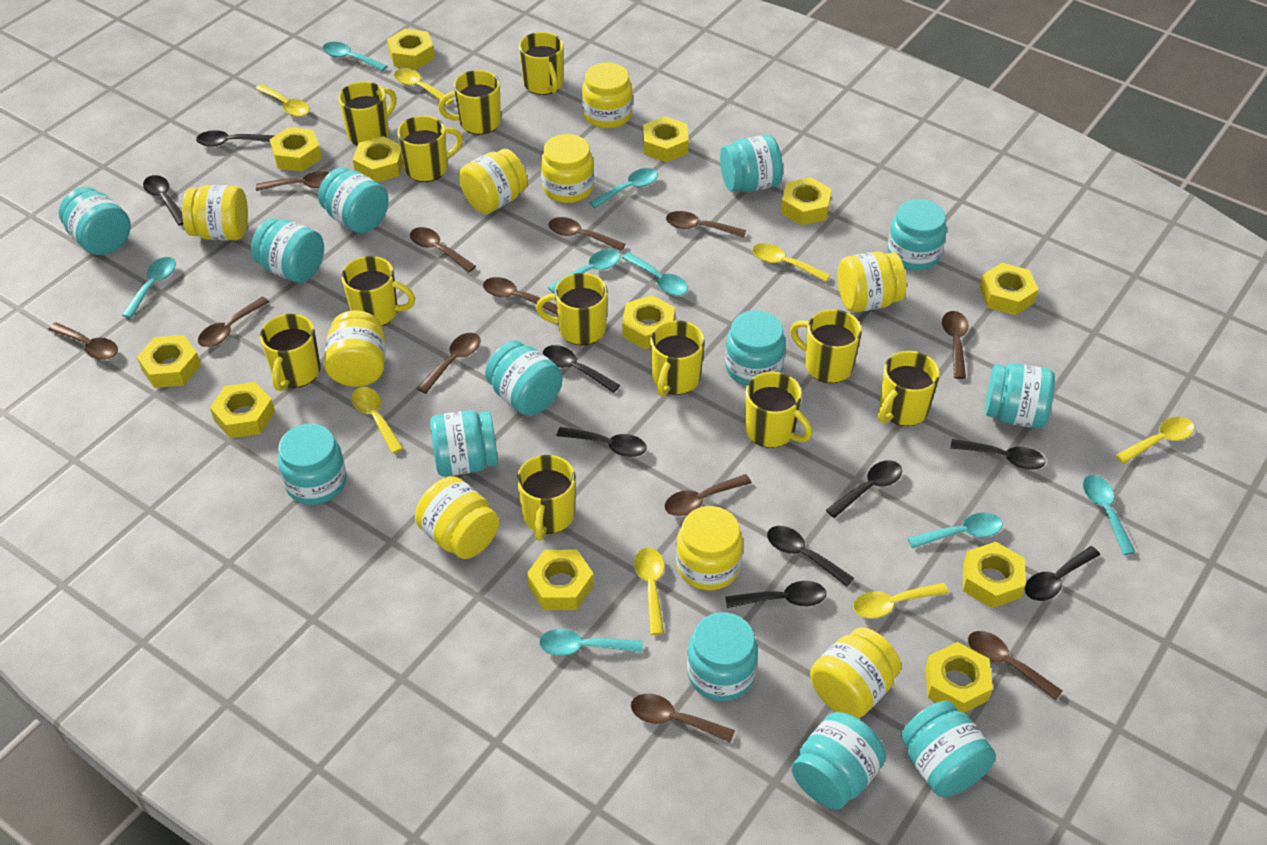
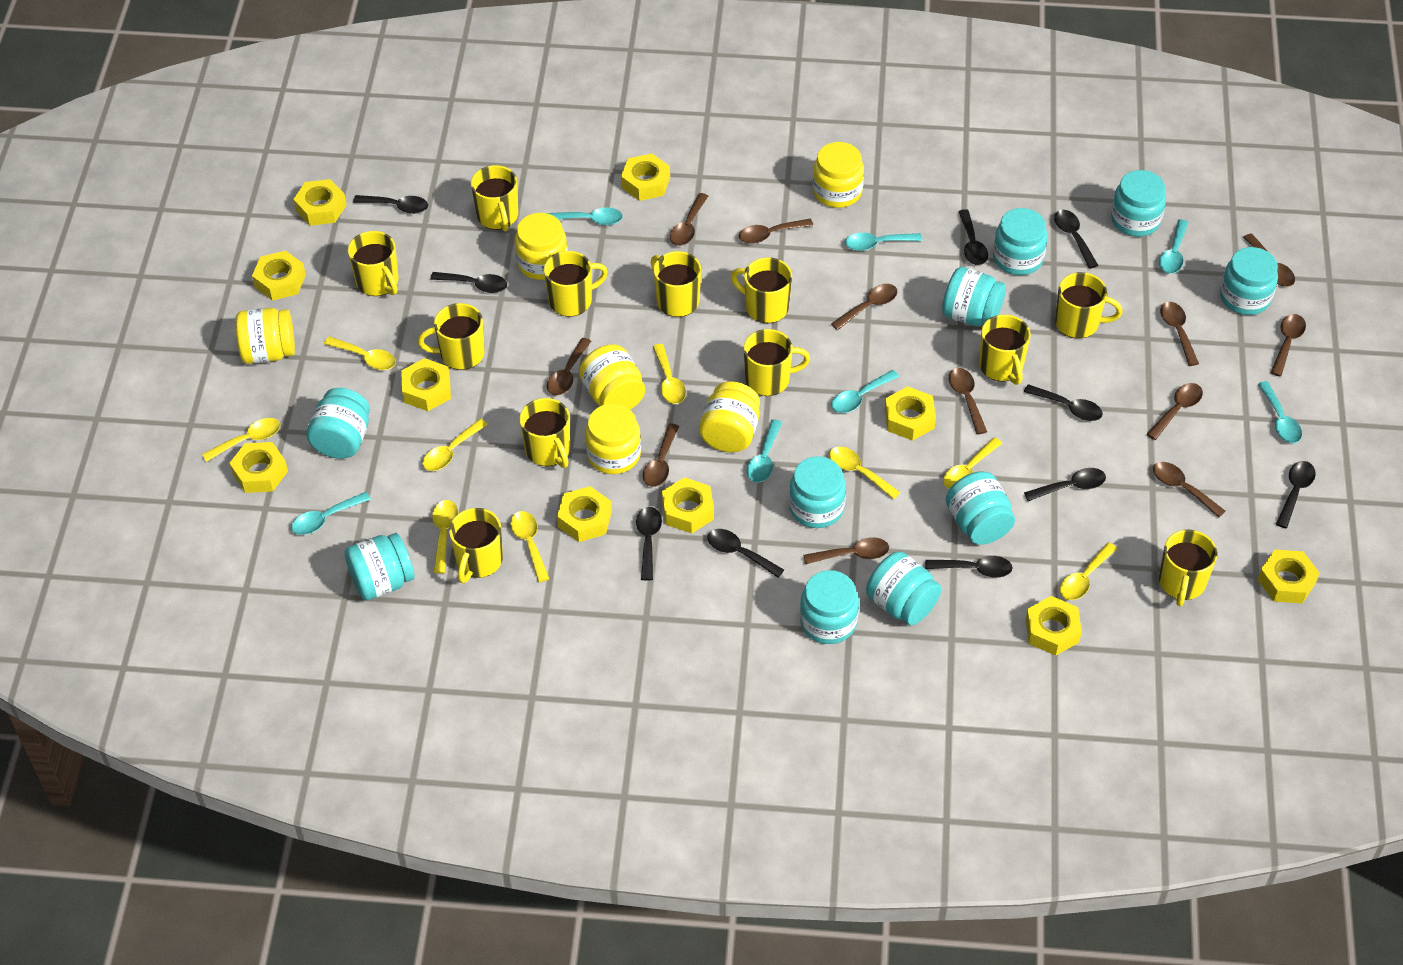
black spoon: 9 -> 10
turquoise jar: 13 -> 10
turquoise spoon: 8 -> 7
yellow jar: 9 -> 6
yellow nut: 12 -> 10
yellow spoon: 7 -> 9

